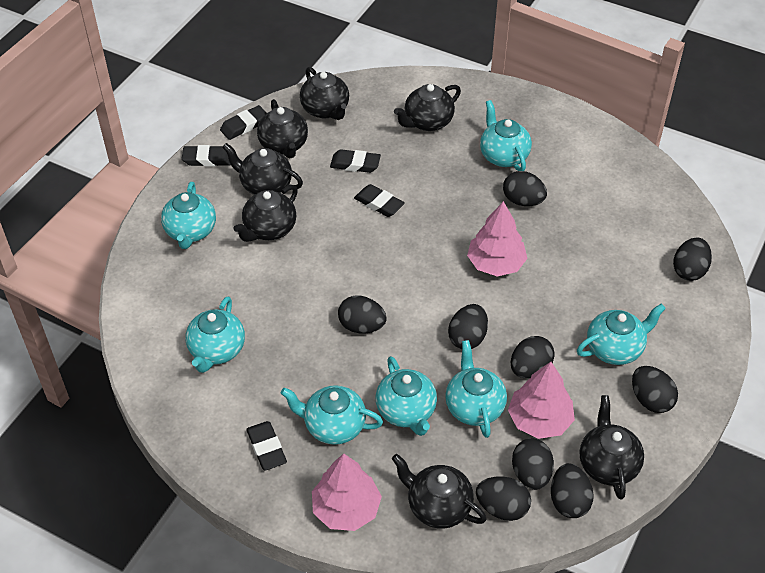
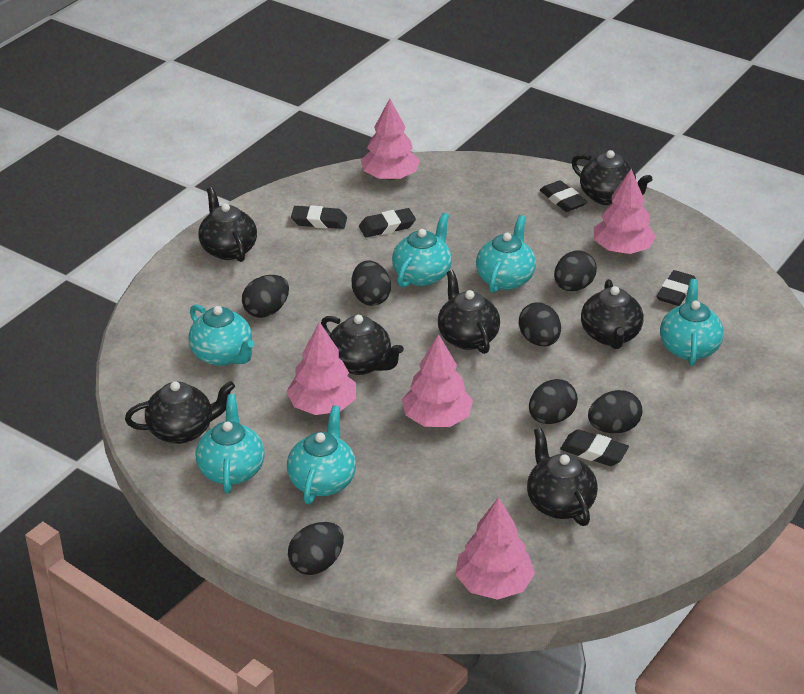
black egg: 9 -> 7
pink tree: 3 -> 5
turquoise teapot: 7 -> 6

